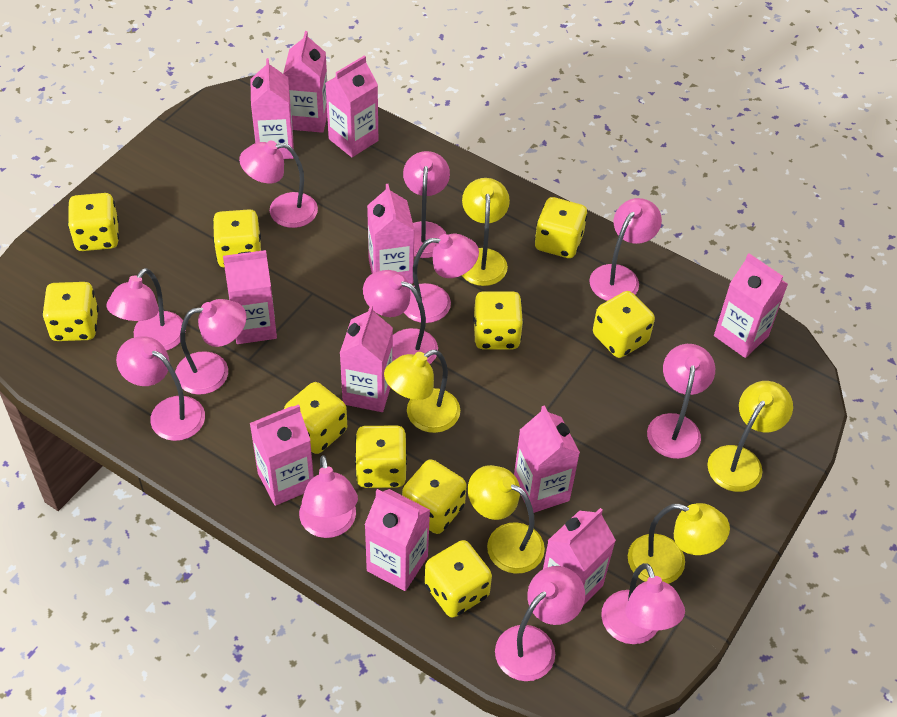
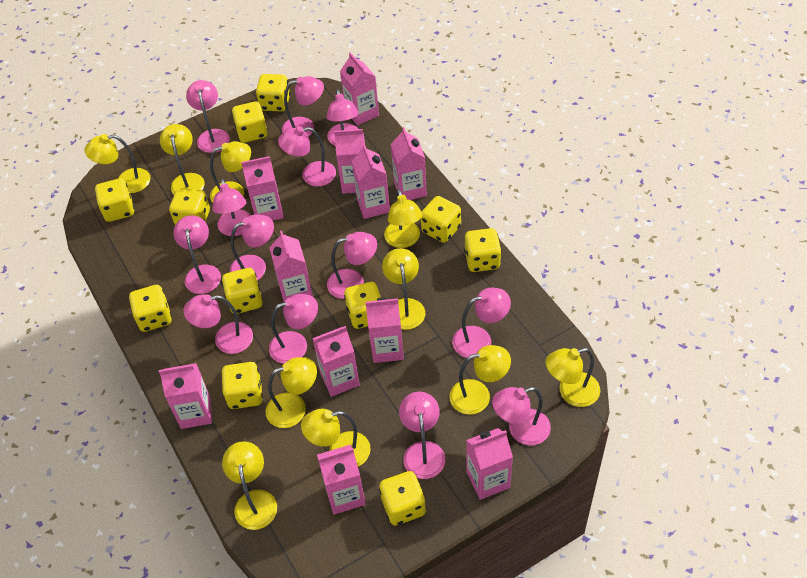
pink lamp: 12 -> 13
yellow dice: 10 -> 11
yellow lamp: 5 -> 10

